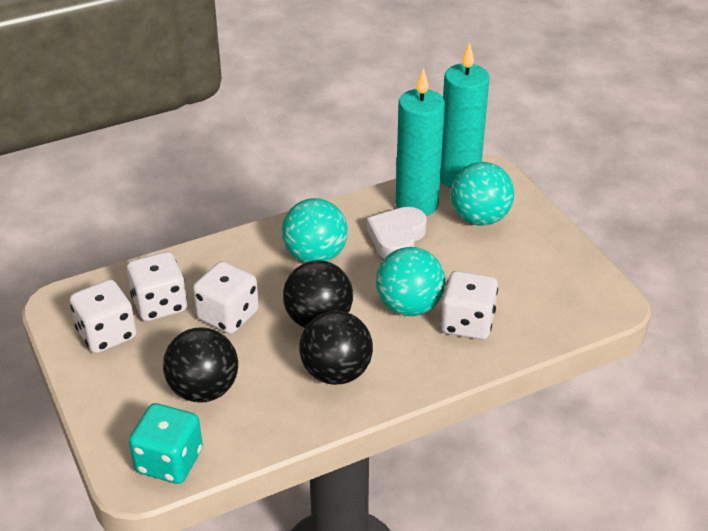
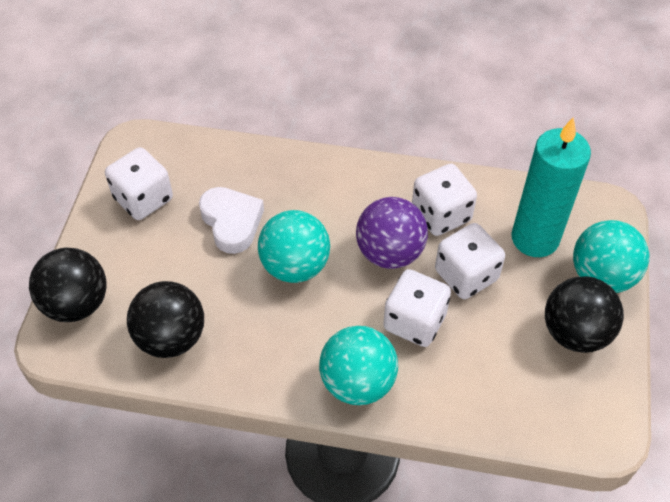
purple ball: 0 -> 1
turquoise candle: 2 -> 1
turquoise dice: 1 -> 0

